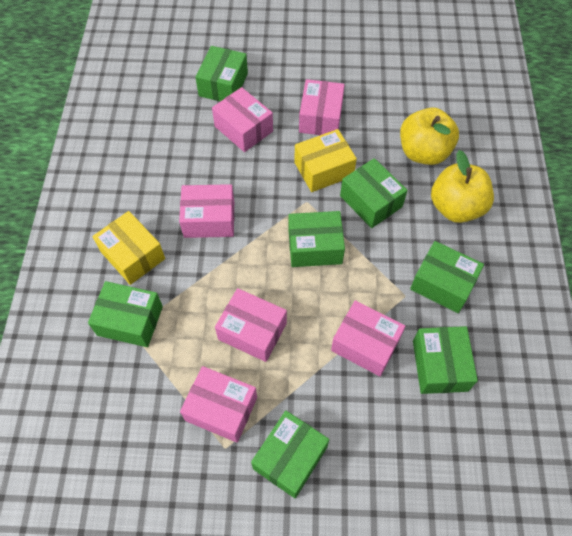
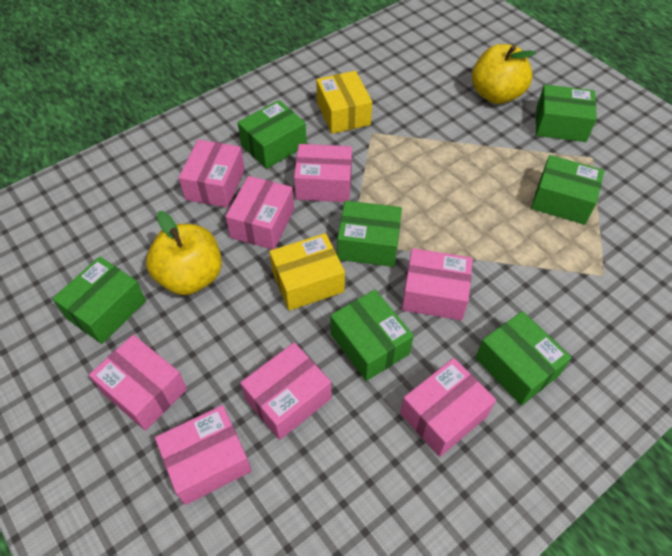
pink box: 6 -> 8

